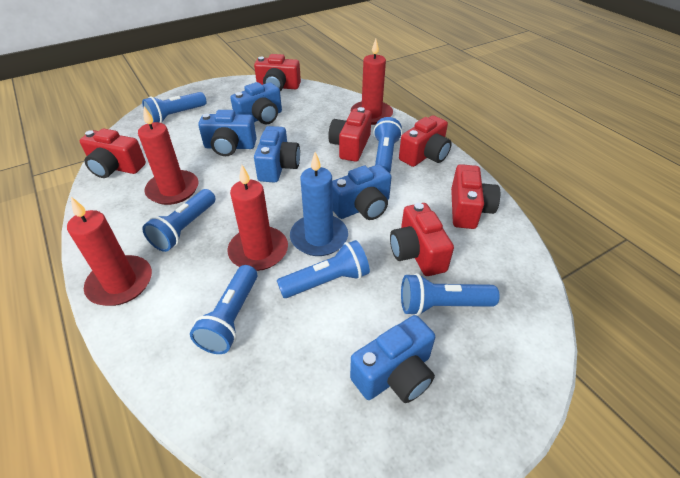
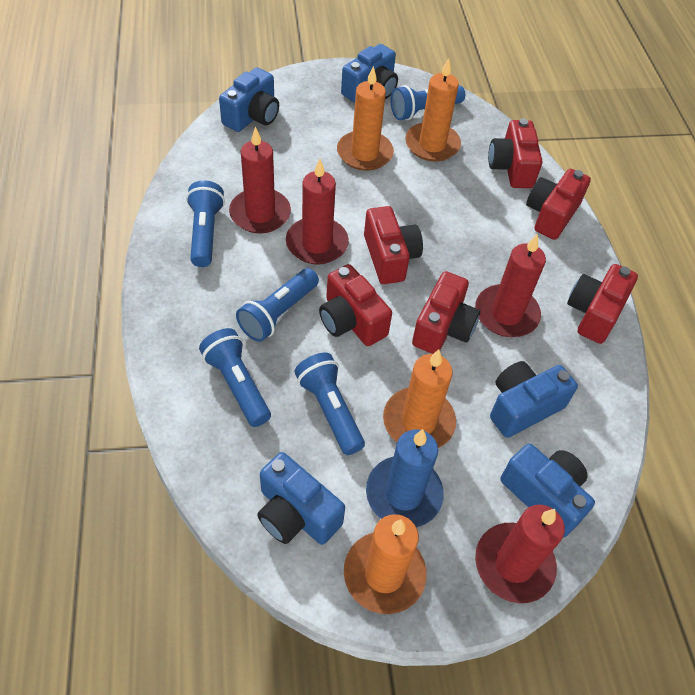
blue flashlight: 6 -> 5
orange candle: 0 -> 4

